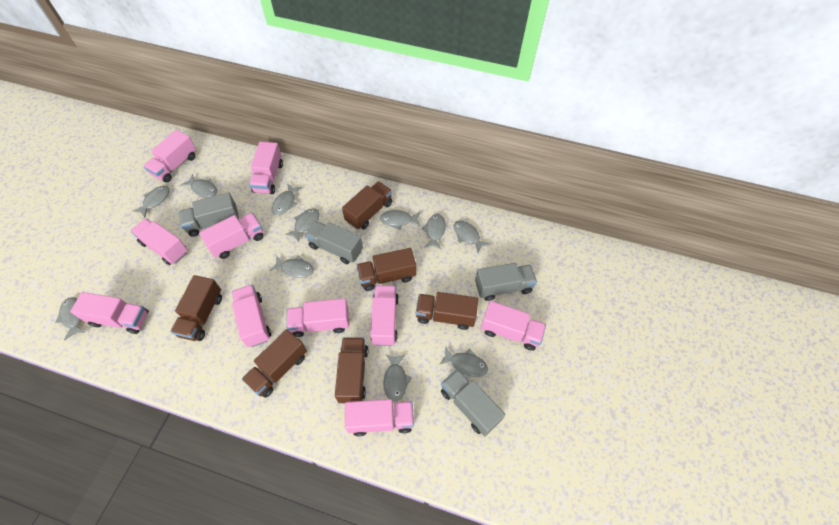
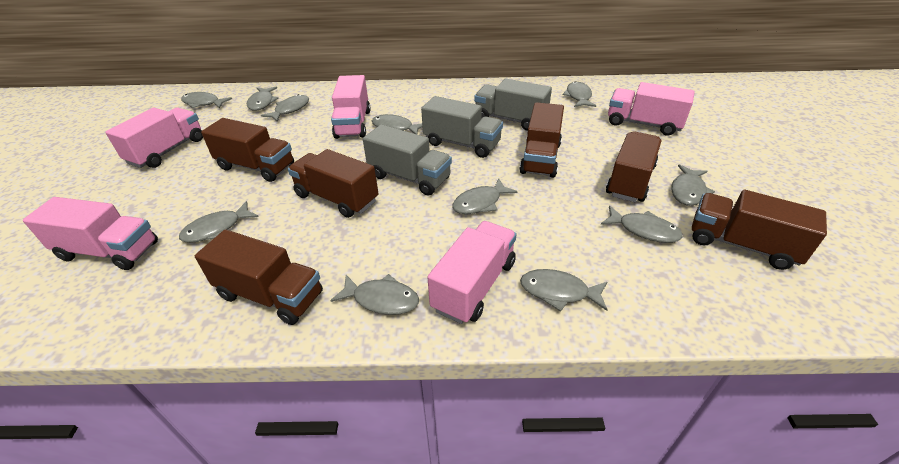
grey truck: 4 -> 3
pink truck: 10 -> 5

